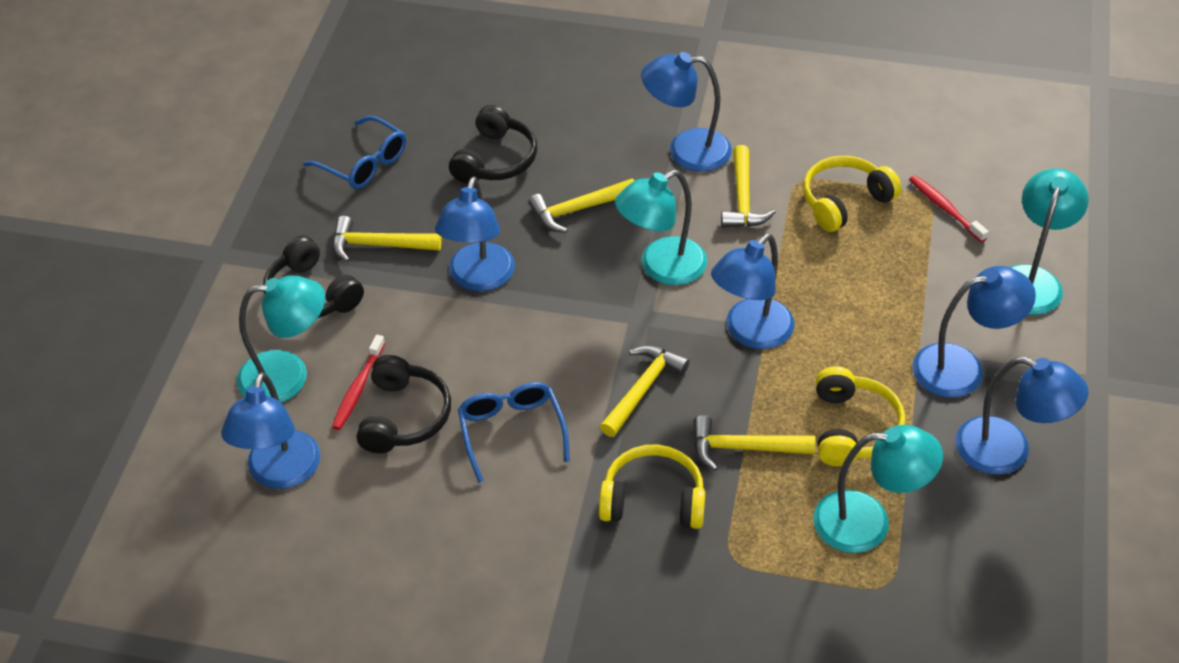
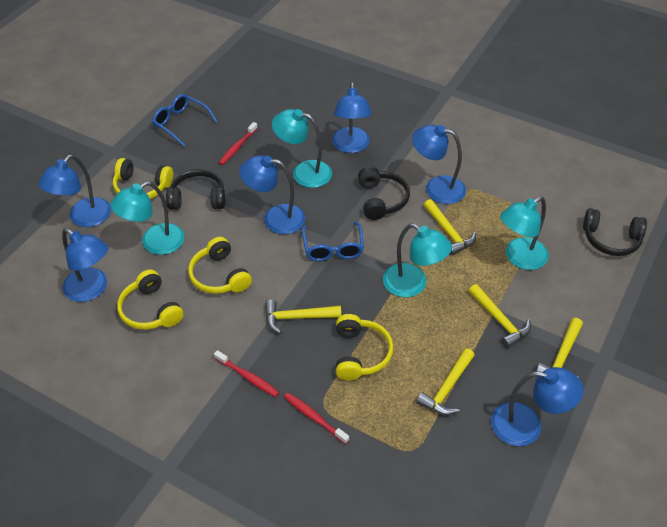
red toothbrush: 2 -> 3
yellow headphones: 3 -> 4

